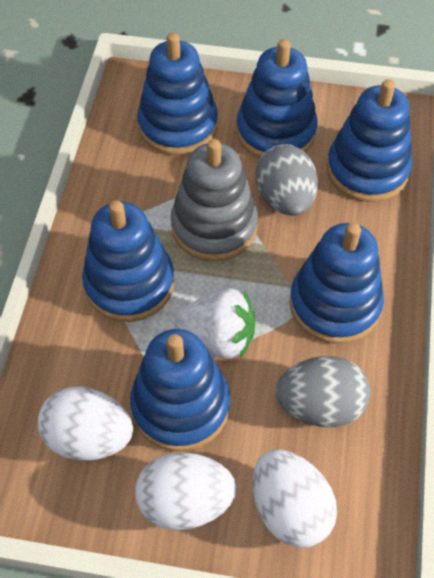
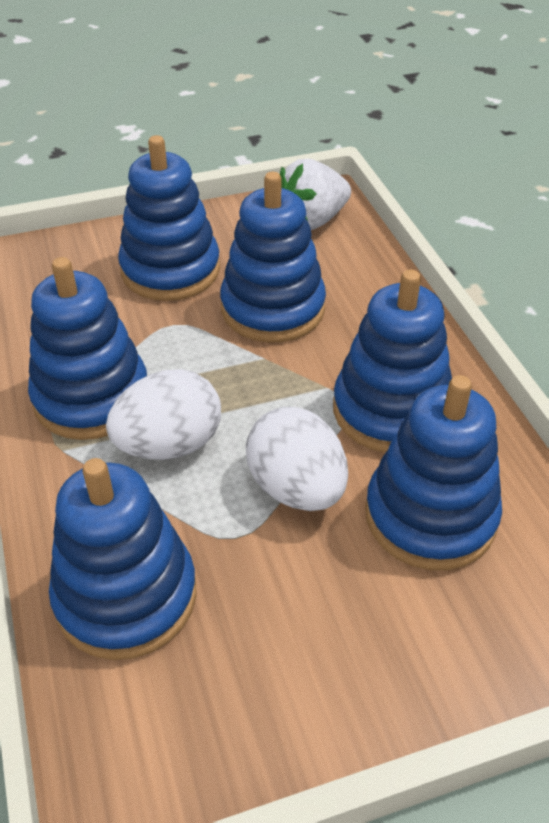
grey egg: 2 -> 0
grey stacking toy: 1 -> 0
white egg: 3 -> 2

